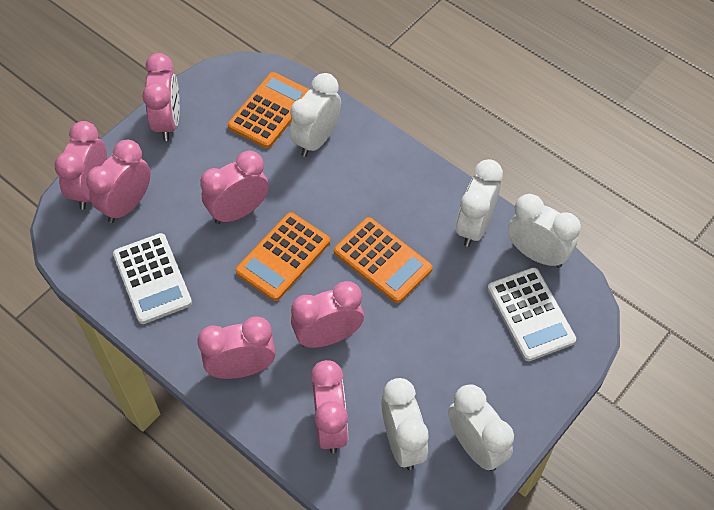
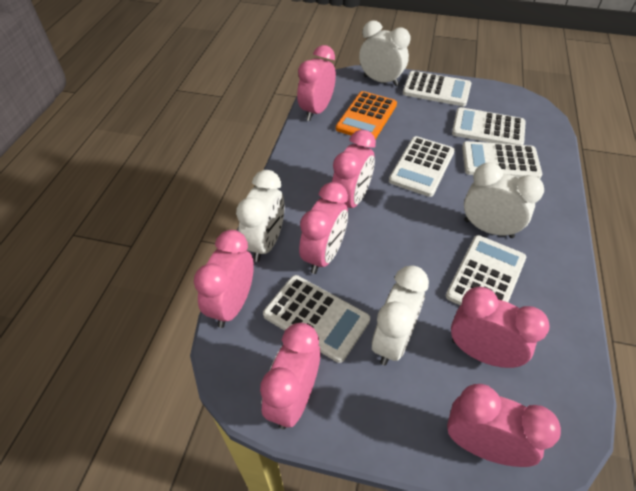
orange calculator: 3 -> 1
white calculator: 2 -> 6
white clock: 5 -> 4

